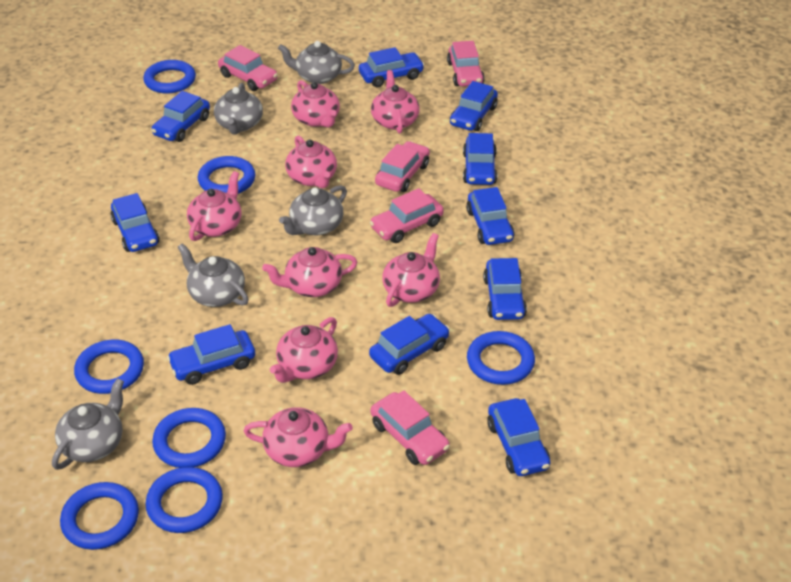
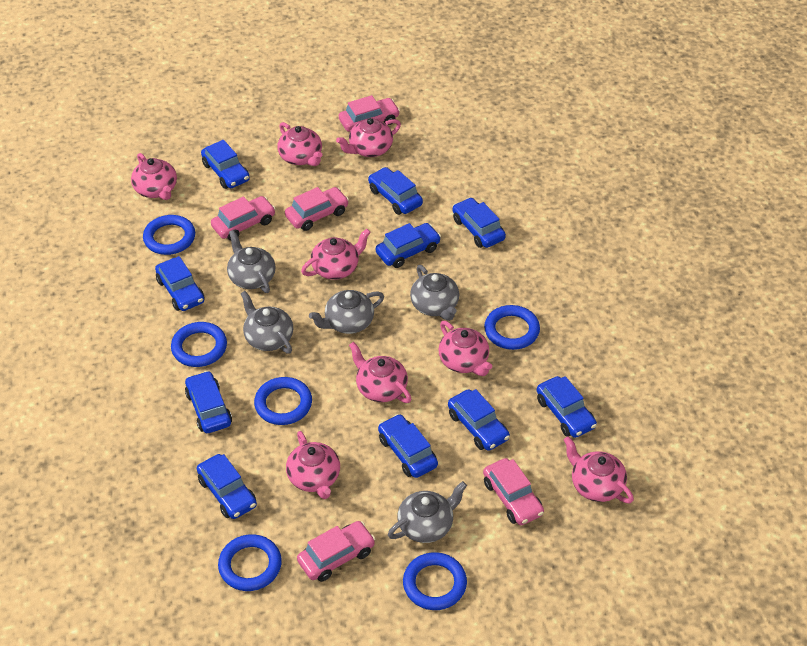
blue ring: 7 -> 6

